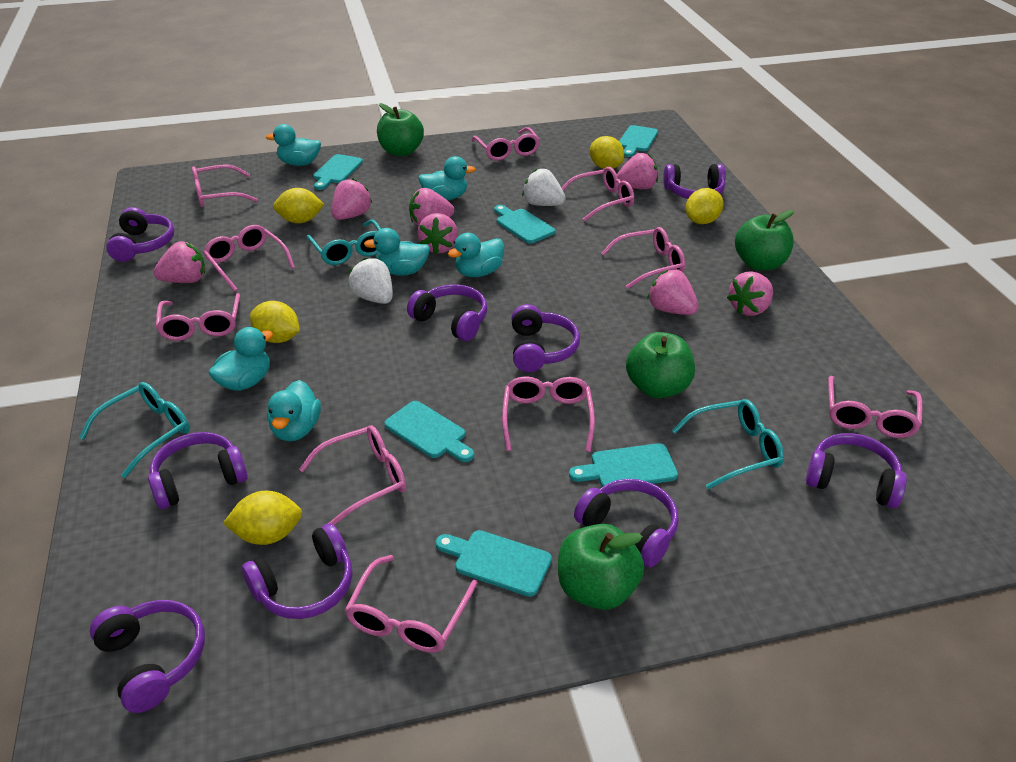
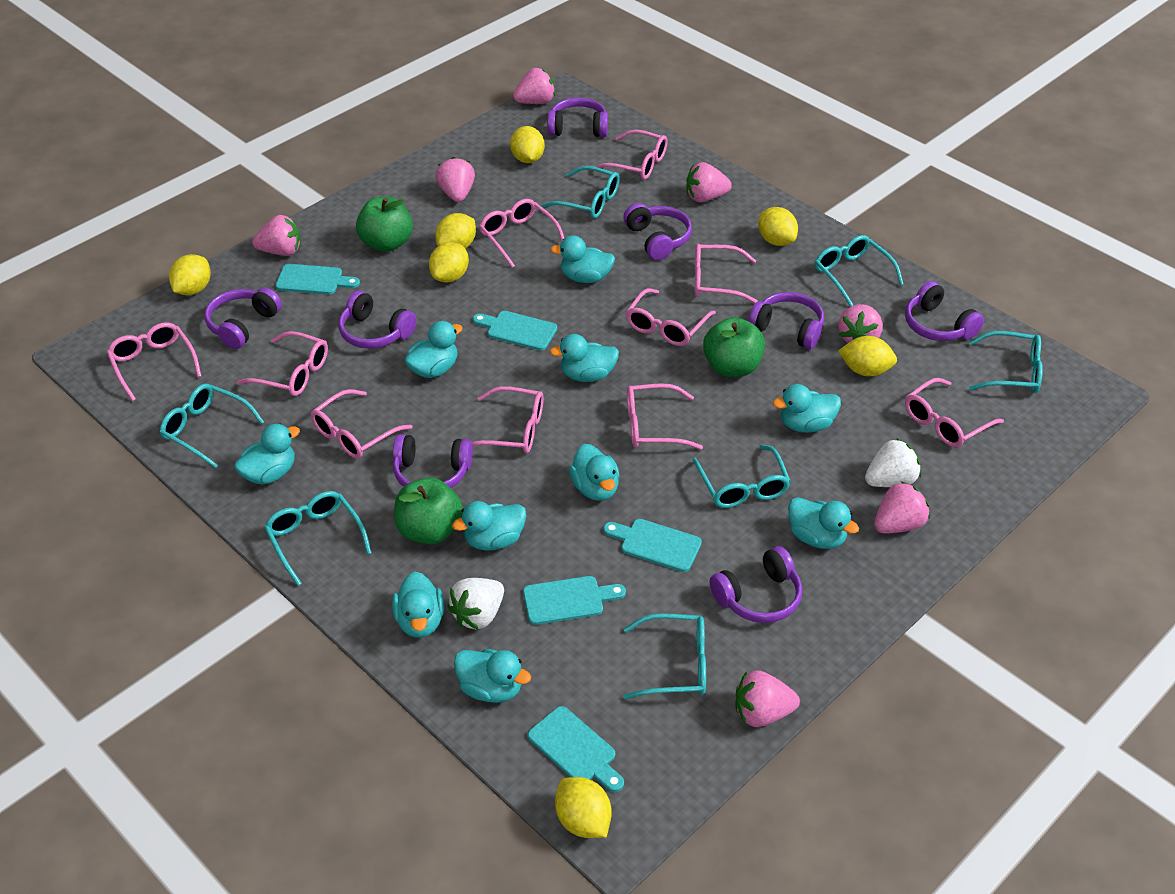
green apple: 4 -> 3
purple headphones: 9 -> 8
turquoise cutting board: 6 -> 5
turquoise duck: 6 -> 10
turquoise glasses: 3 -> 7
yellow lemon: 5 -> 7

